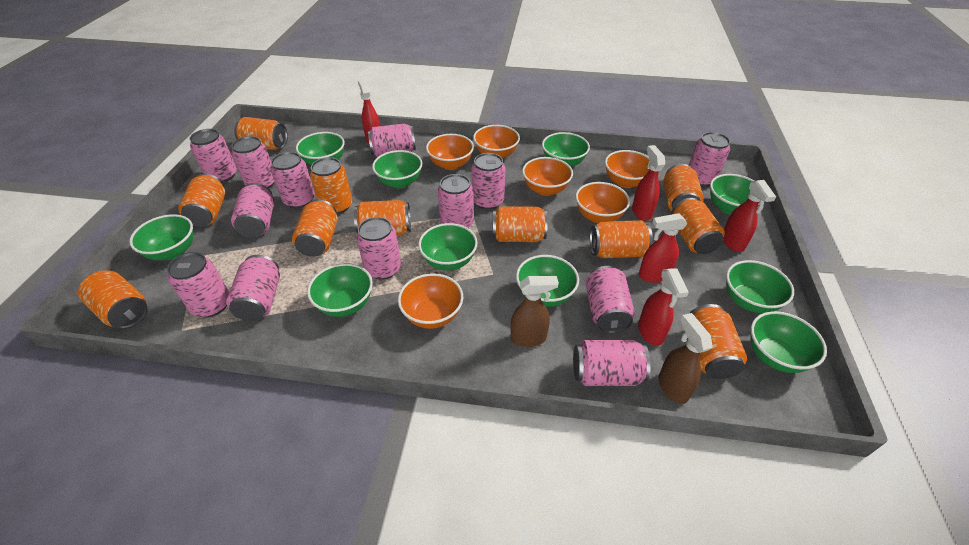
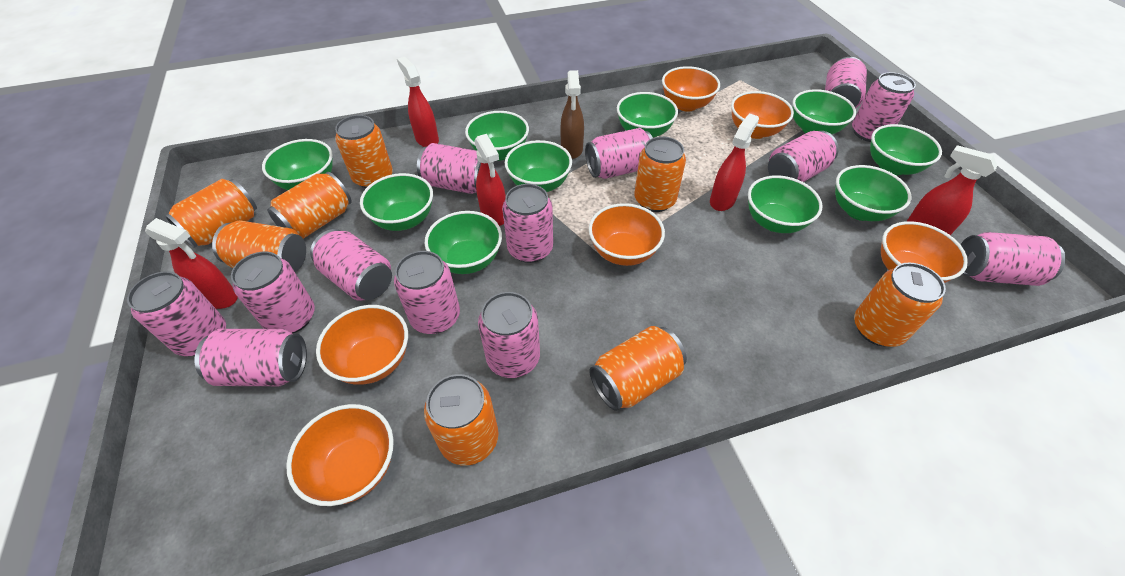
brown spray bottle: 2 -> 1
orange can: 11 -> 8

